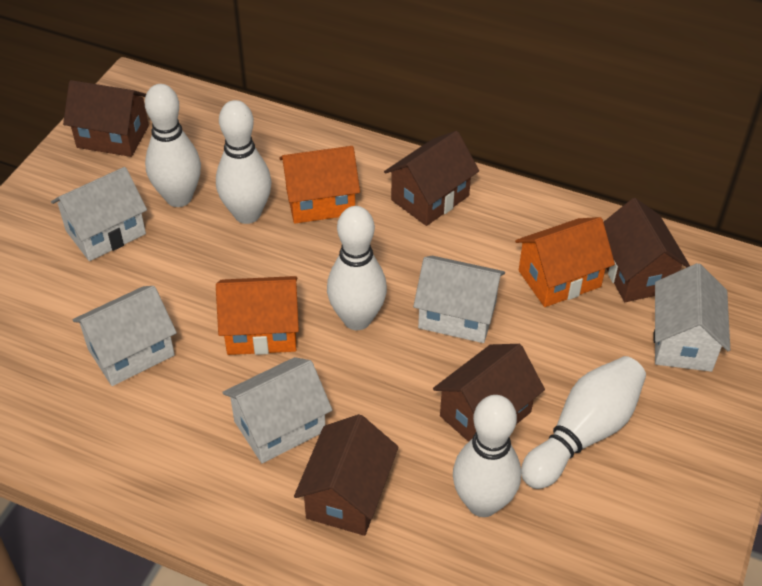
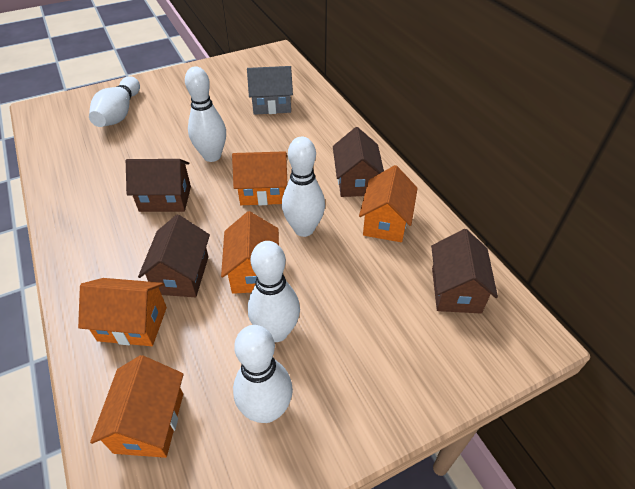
brown house: 5 -> 4
grey house: 0 -> 1
orange house: 3 -> 5
white house: 5 -> 0

